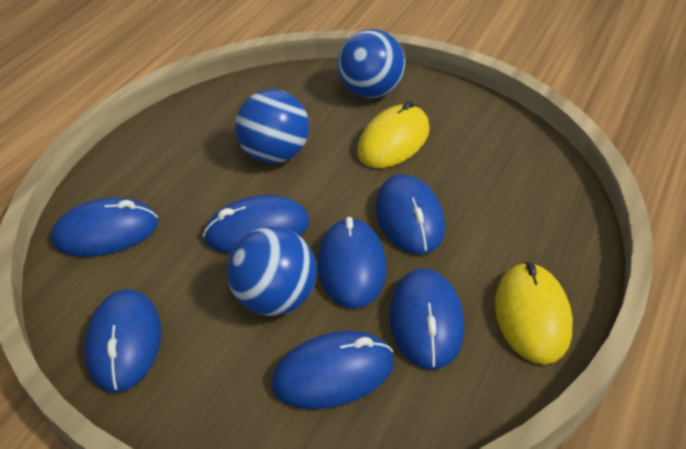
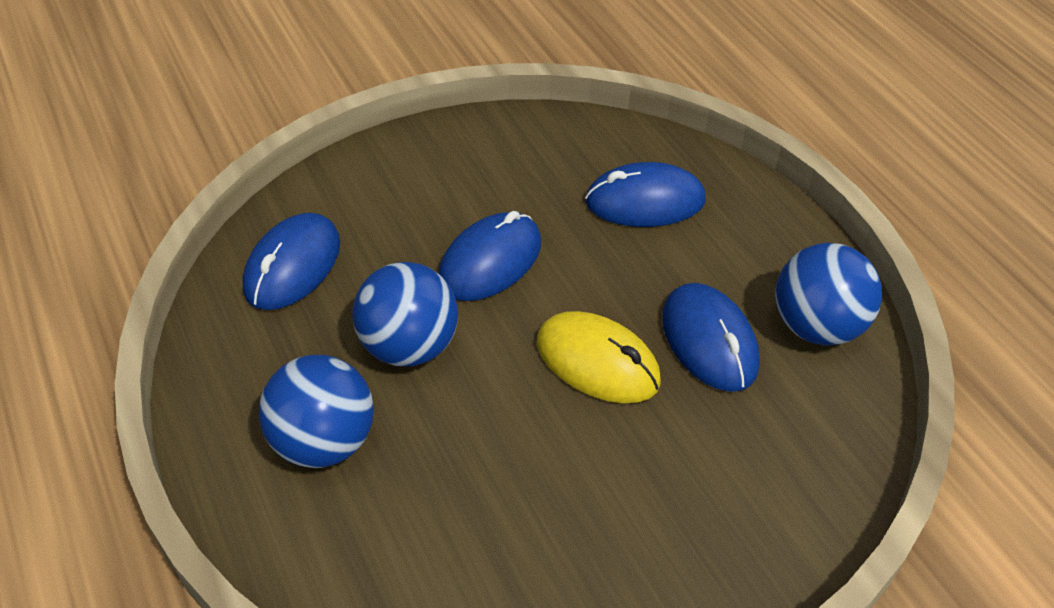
blue mouse: 7 -> 4
yellow mouse: 2 -> 1

